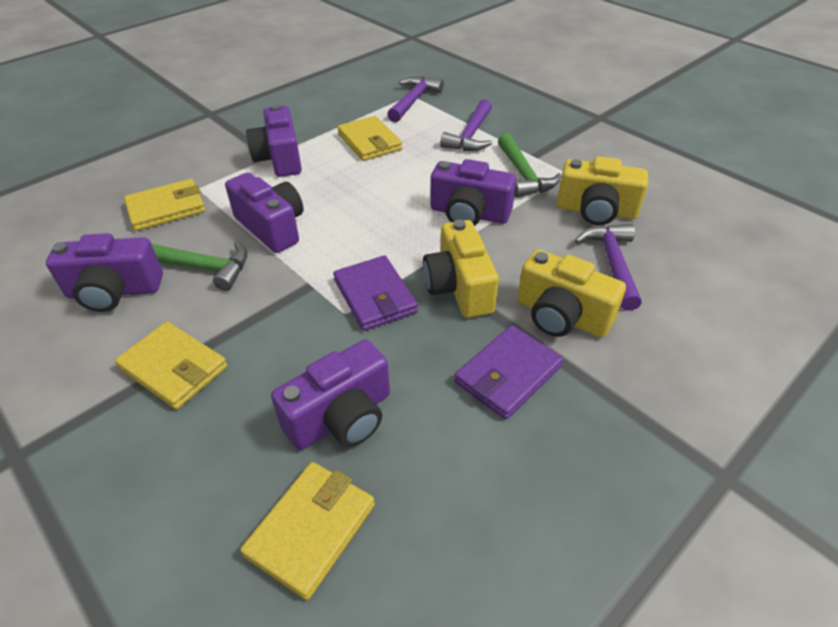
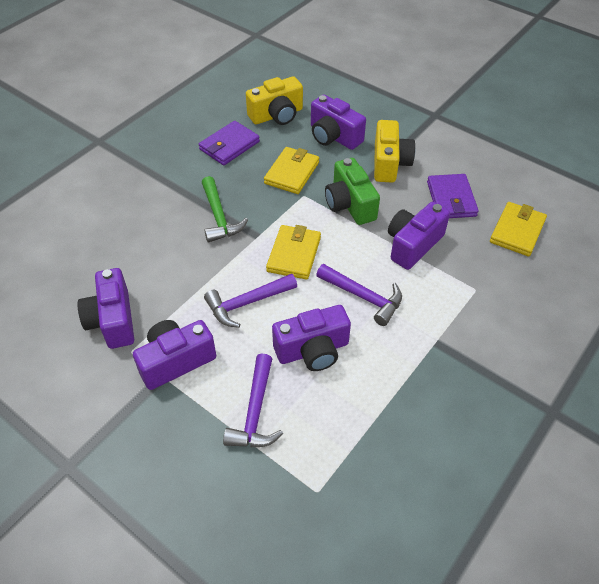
green camera: 0 -> 1
green hammer: 2 -> 1
yellow camera: 3 -> 2
yellow wallet: 4 -> 3

